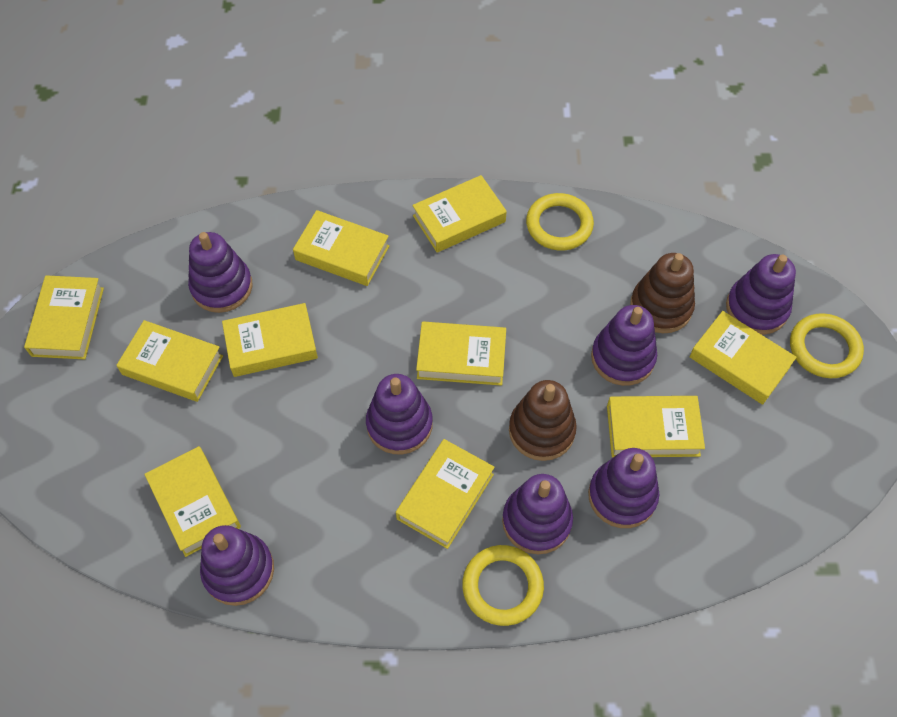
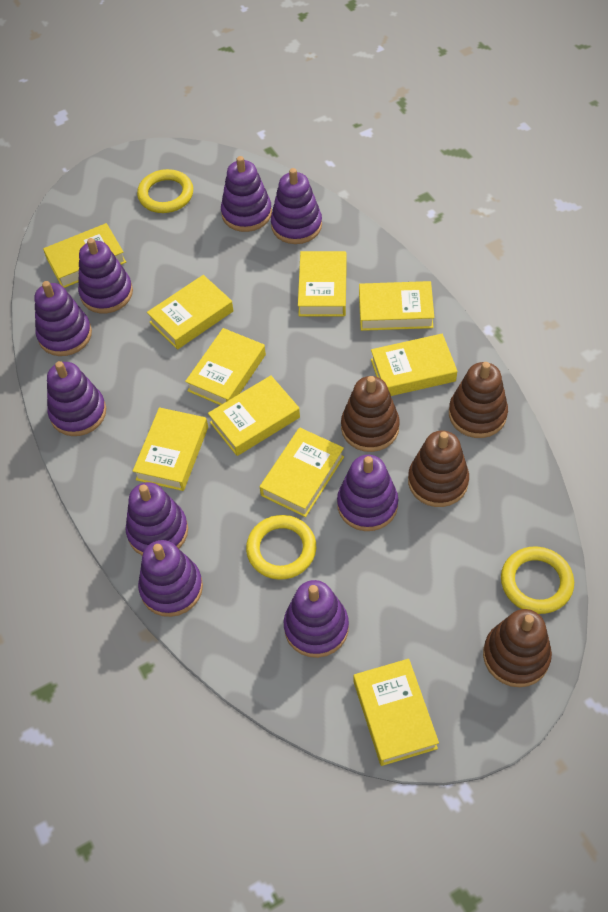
brown stacking toy: 2 -> 4
purple stacking toy: 7 -> 9

